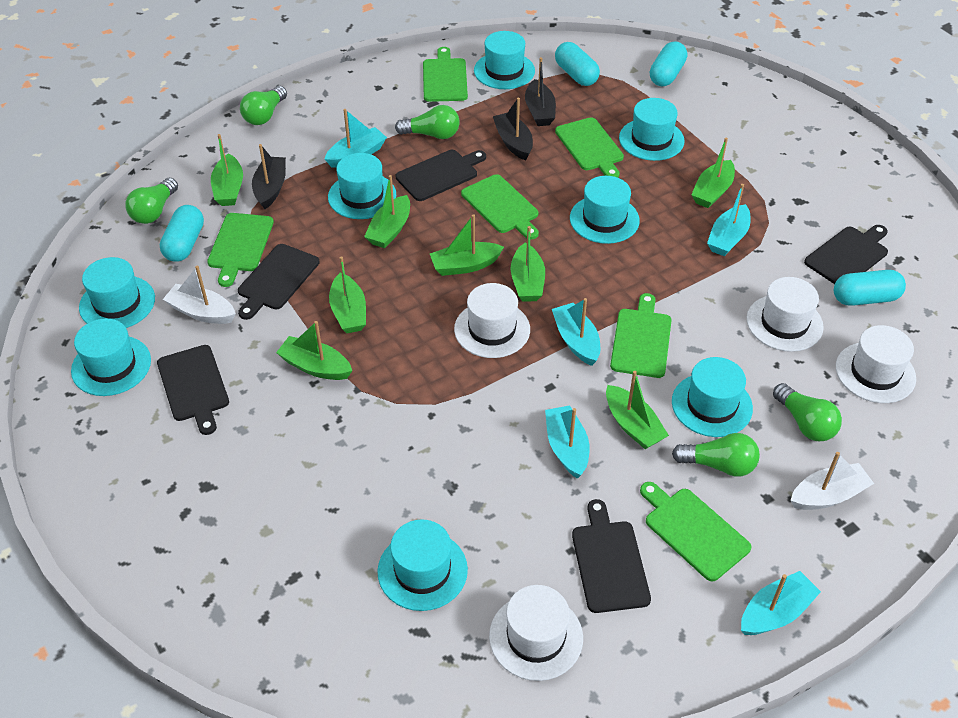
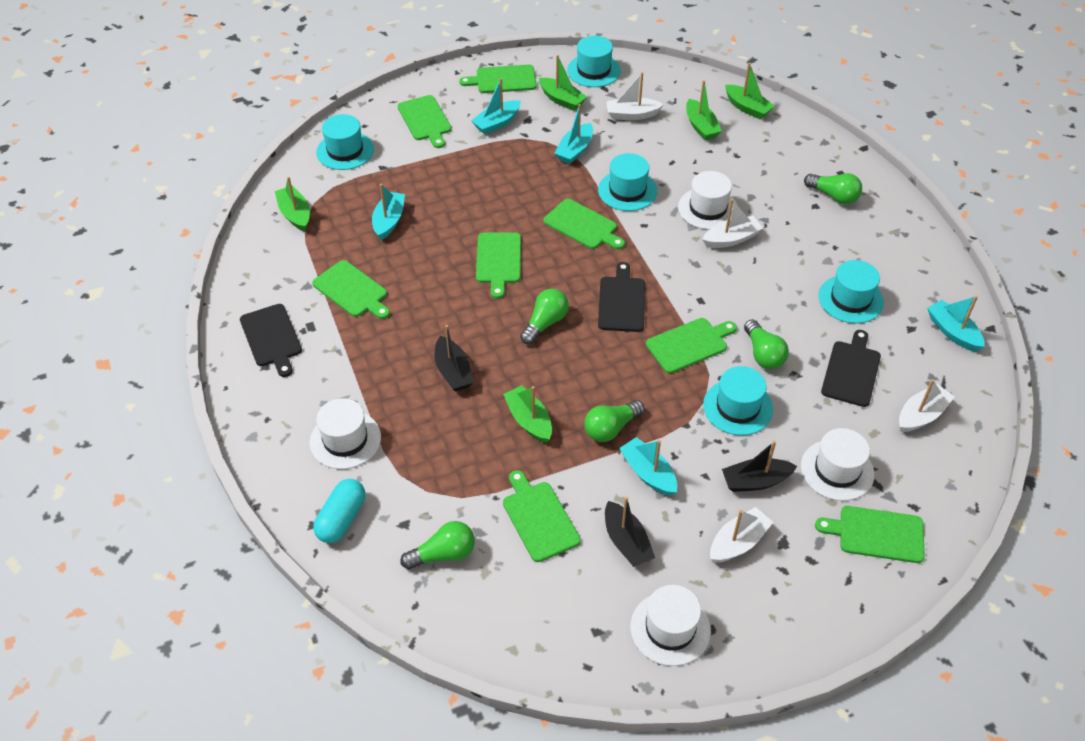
black cutting board: 5 -> 3
green boat: 8 -> 5
green cutting board: 6 -> 8
turquoise capsule: 4 -> 1
turquoise hat: 8 -> 5
white boat: 2 -> 4

